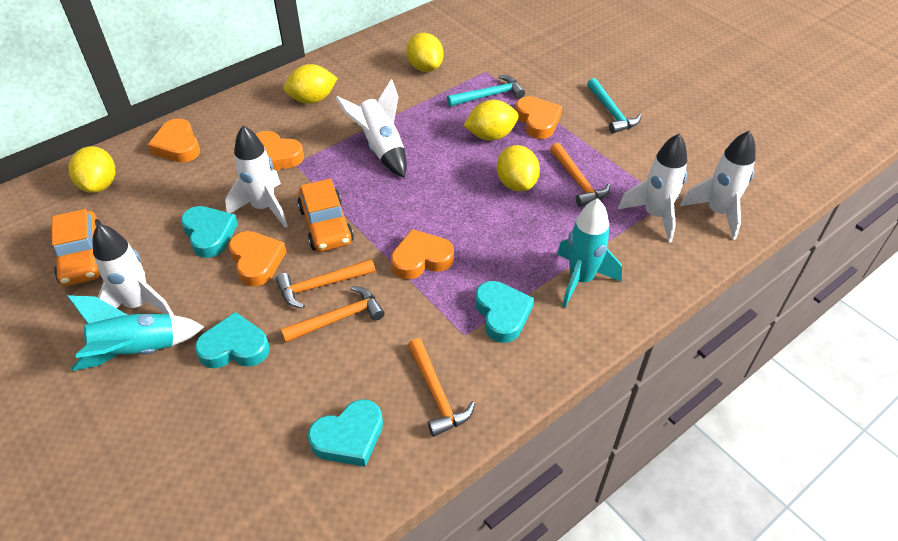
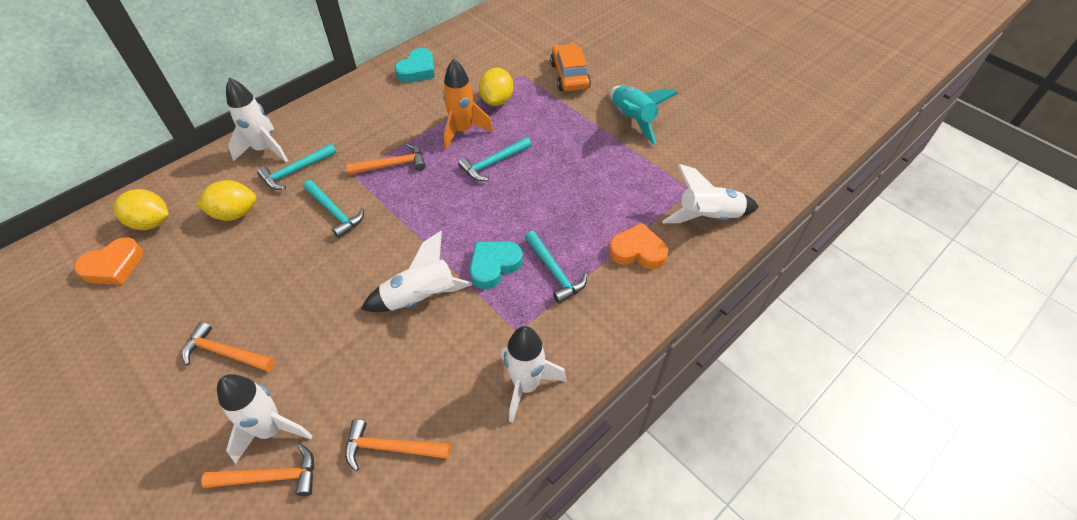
orange car: 2 -> 1
orange heart: 5 -> 2
orange rocket: 0 -> 1
turquoise hammer: 2 -> 4
turquoise heart: 4 -> 2
turquoise rocket: 2 -> 1
yellow lemon: 5 -> 3

